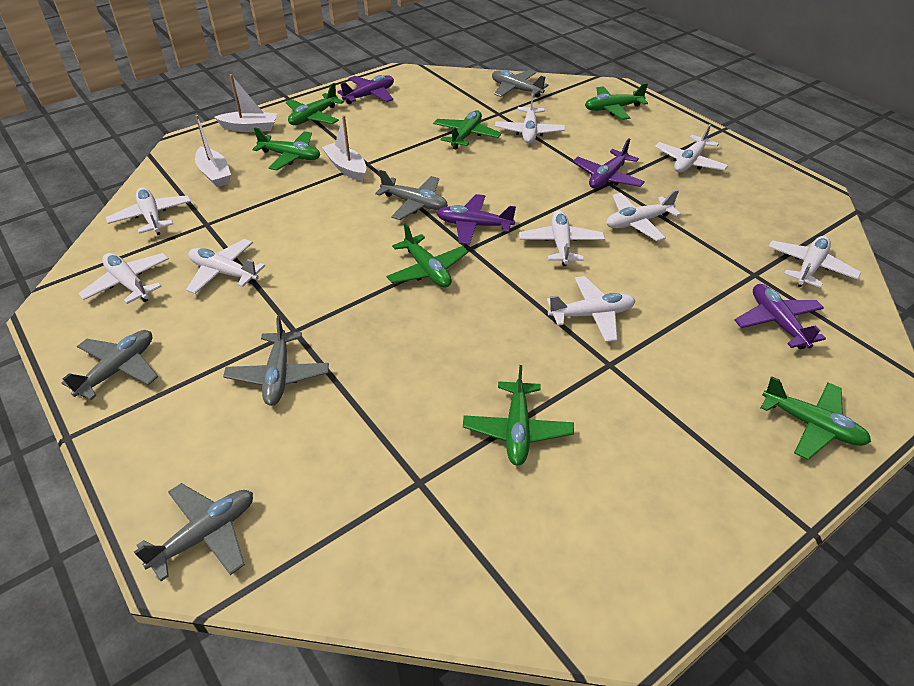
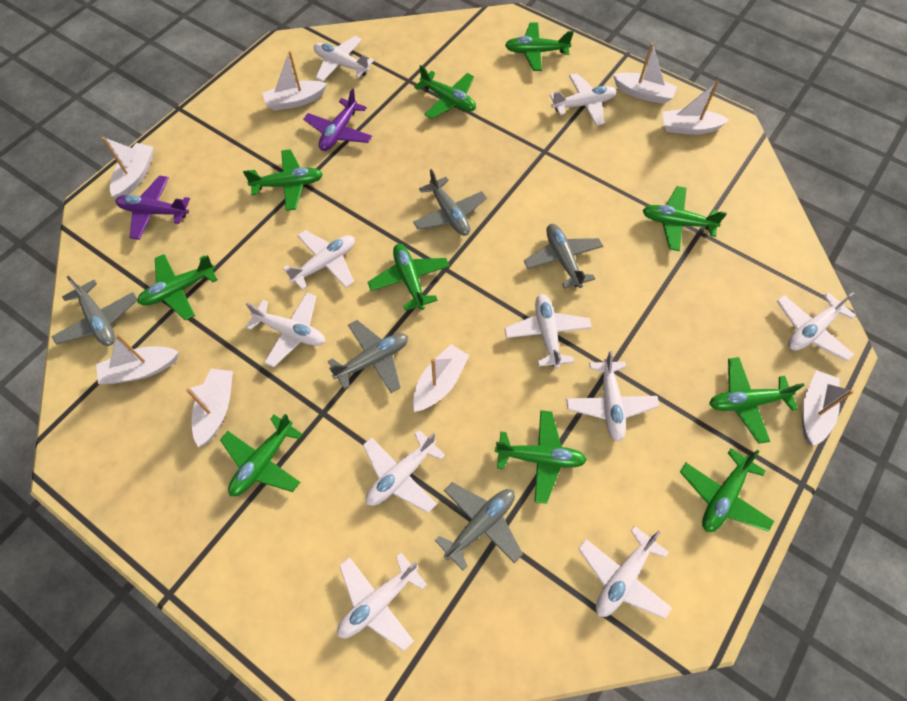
green plane: 7 -> 10
purple plane: 4 -> 2
white boat: 3 -> 8
white plane: 9 -> 10

